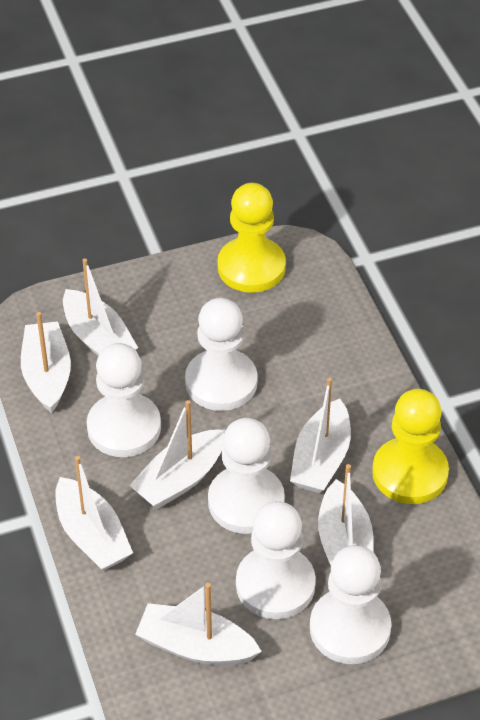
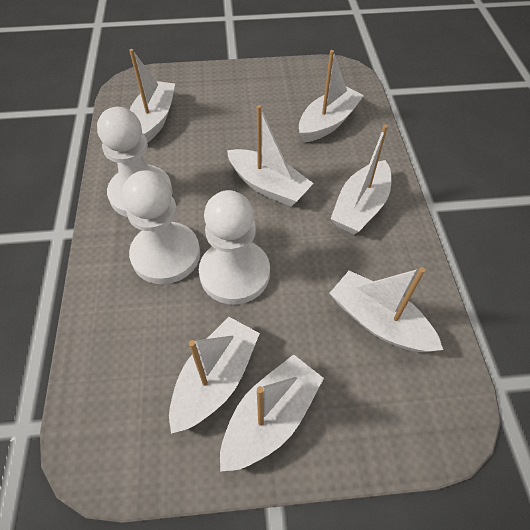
white pawn: 5 -> 3
yellow pawn: 2 -> 0

